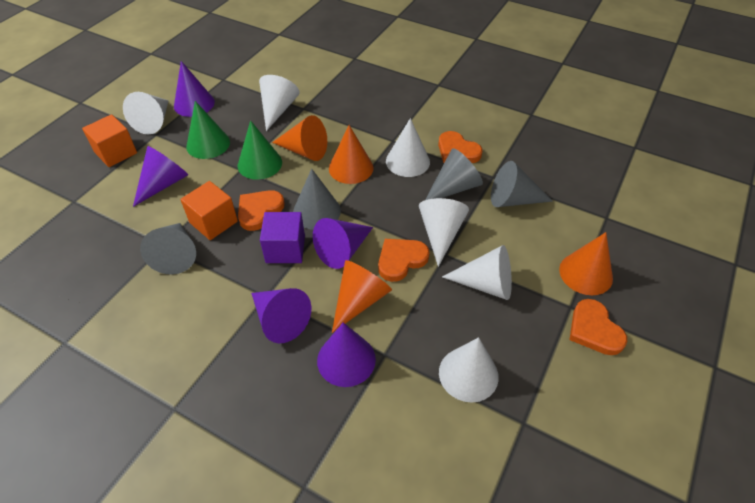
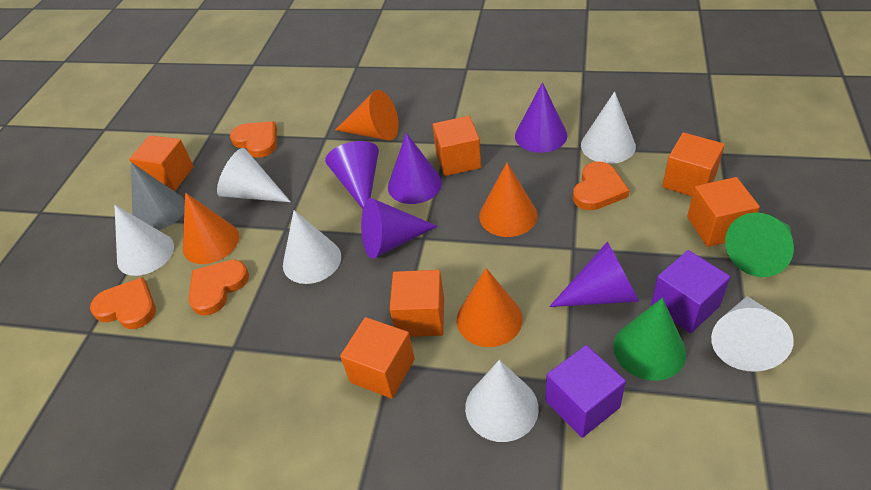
grey cone: 4 -> 1
orange cube: 2 -> 6
purple cube: 1 -> 2

